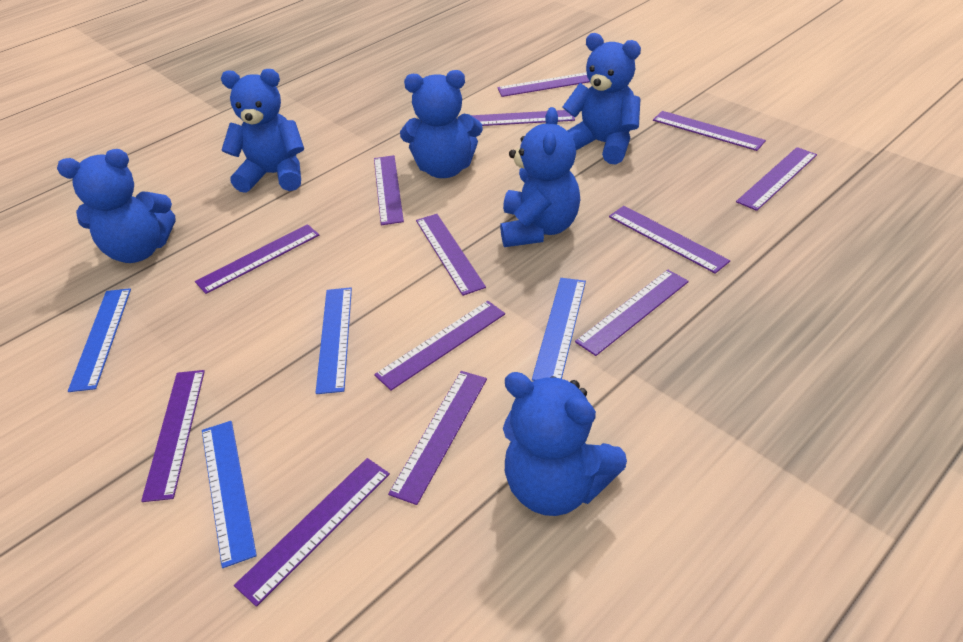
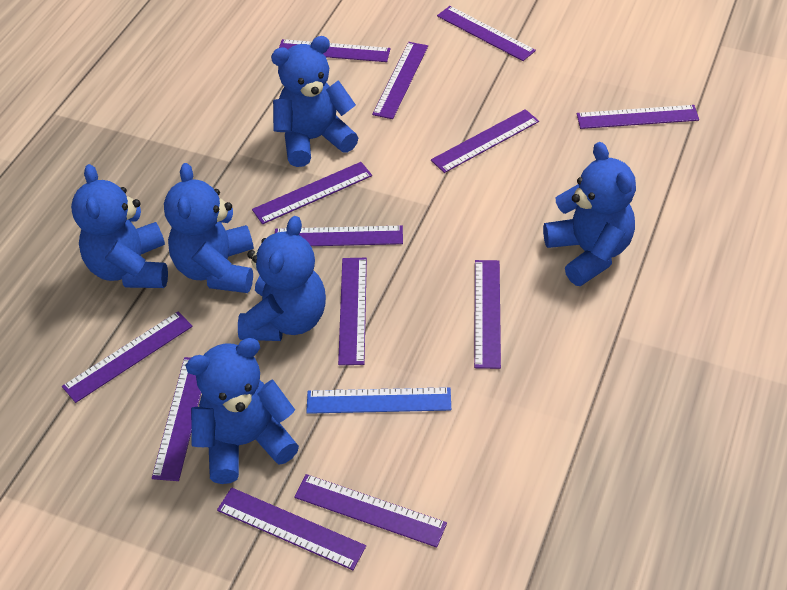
blue ruler: 4 -> 1

